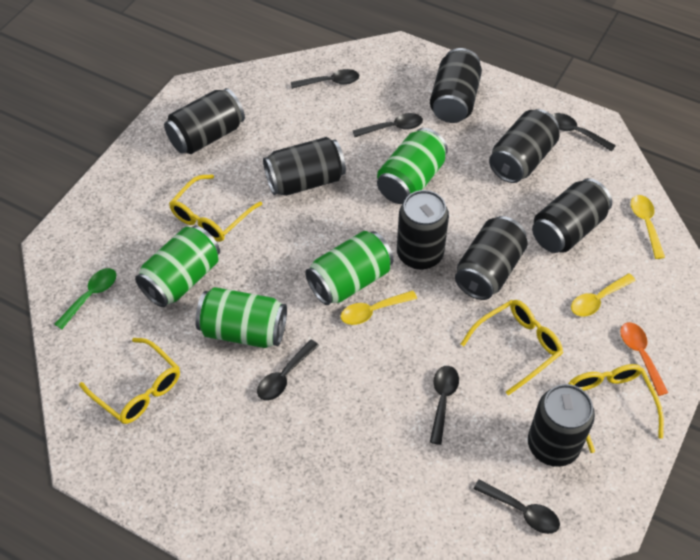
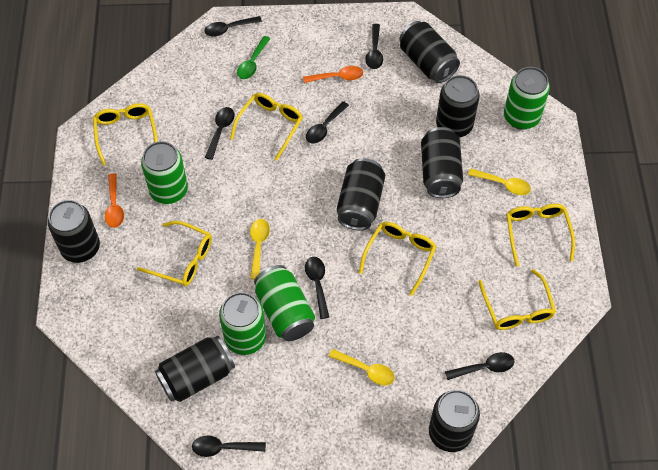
black can: 8 -> 7
black spoon: 6 -> 7
orange spoon: 1 -> 2
yellow glasses: 4 -> 6

